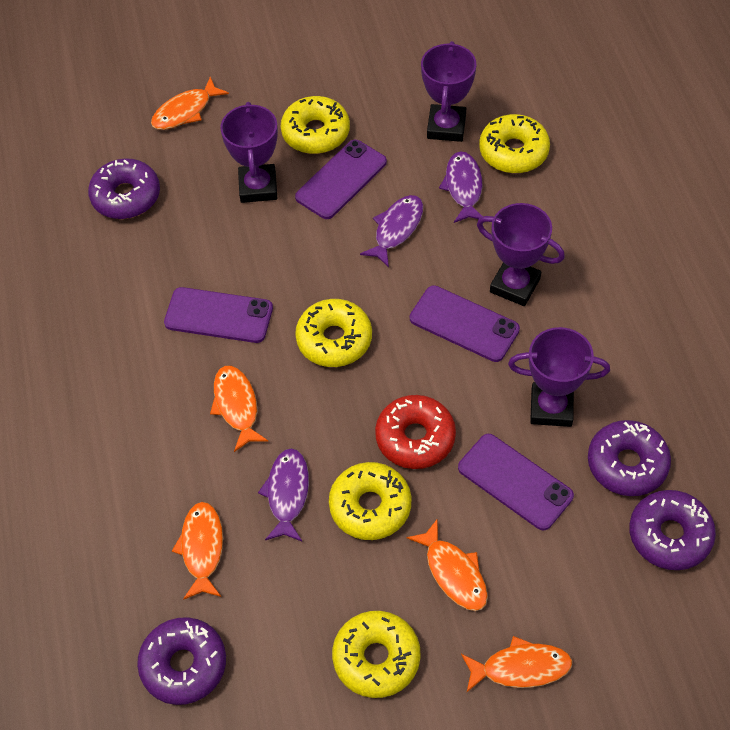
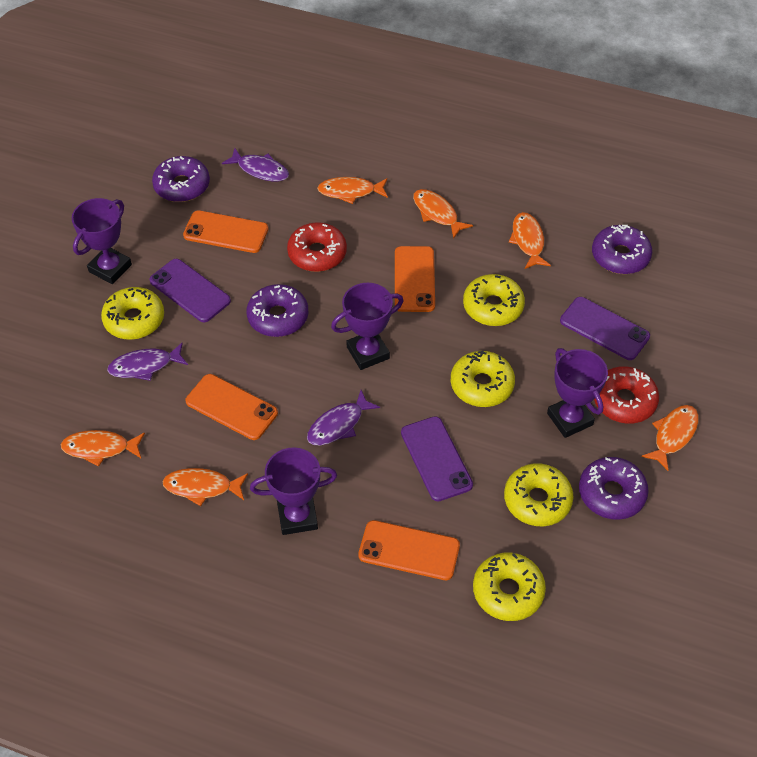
orange fish: 5 -> 6
orange phone: 0 -> 4
purple phone: 4 -> 3
red donut: 1 -> 2

